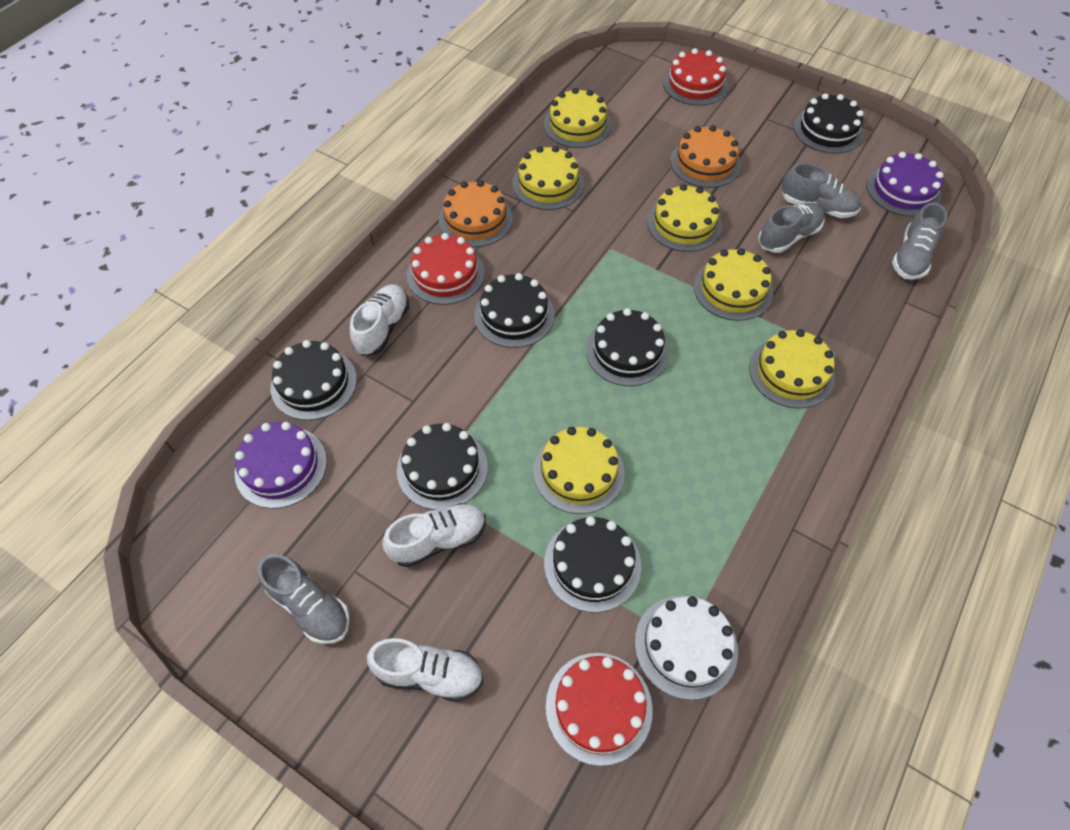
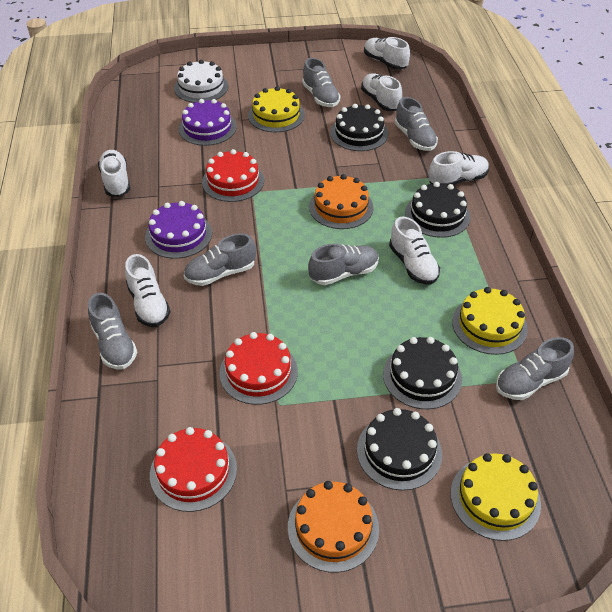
black cake: 6 -> 4
grey shoe: 4 -> 6
white shoe: 3 -> 6
yellow cake: 6 -> 3

